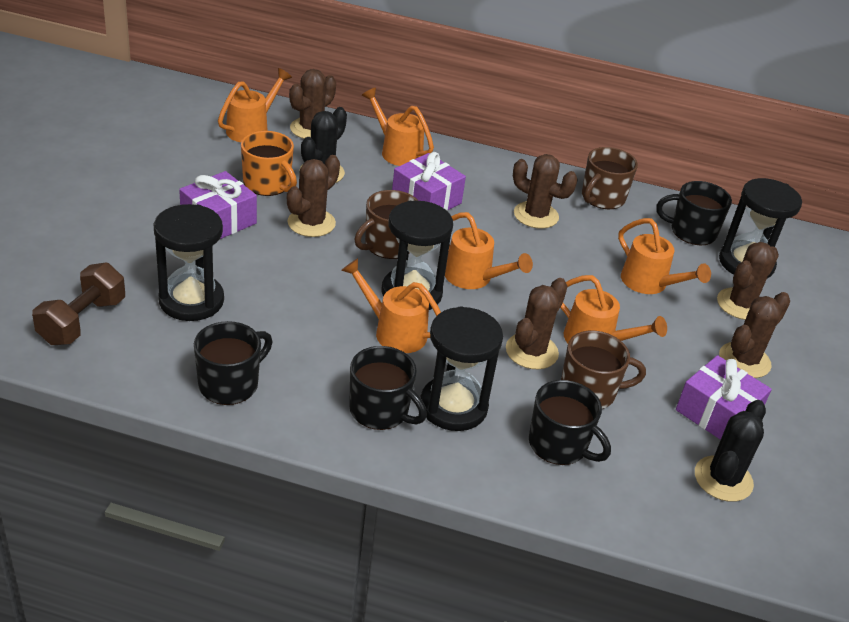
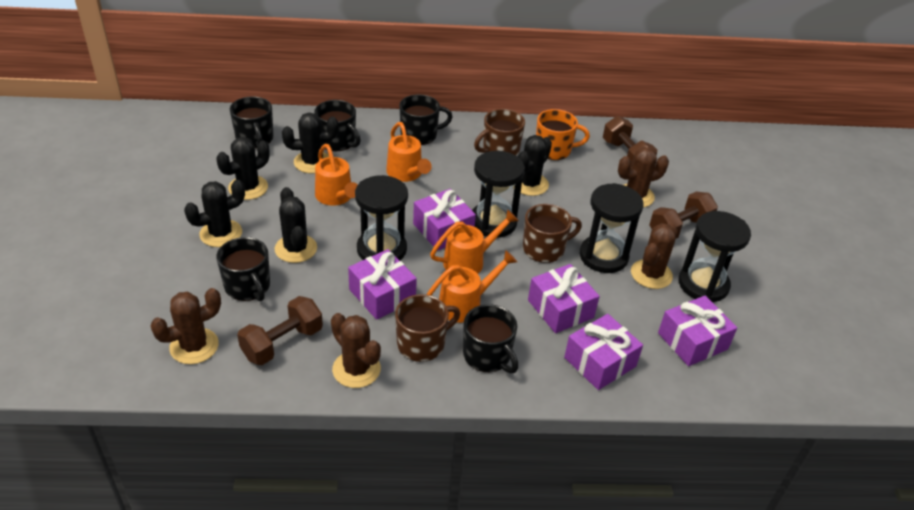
black cactus: 2 -> 5
black mug: 4 -> 5
brown cactus: 6 -> 4
brown dumbbell: 1 -> 3
orange watering can: 6 -> 4
purple gift: 3 -> 5

